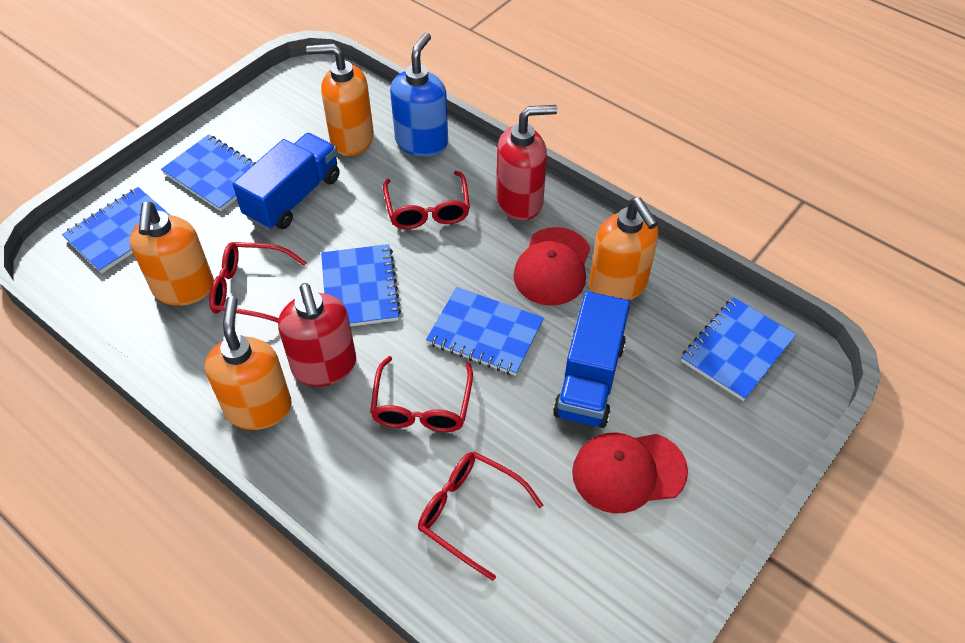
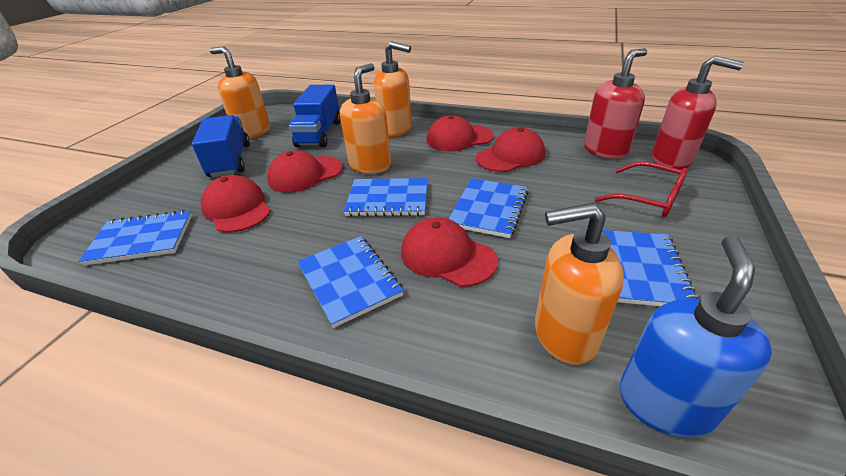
red cap: 2 -> 5
red glasses: 4 -> 1

